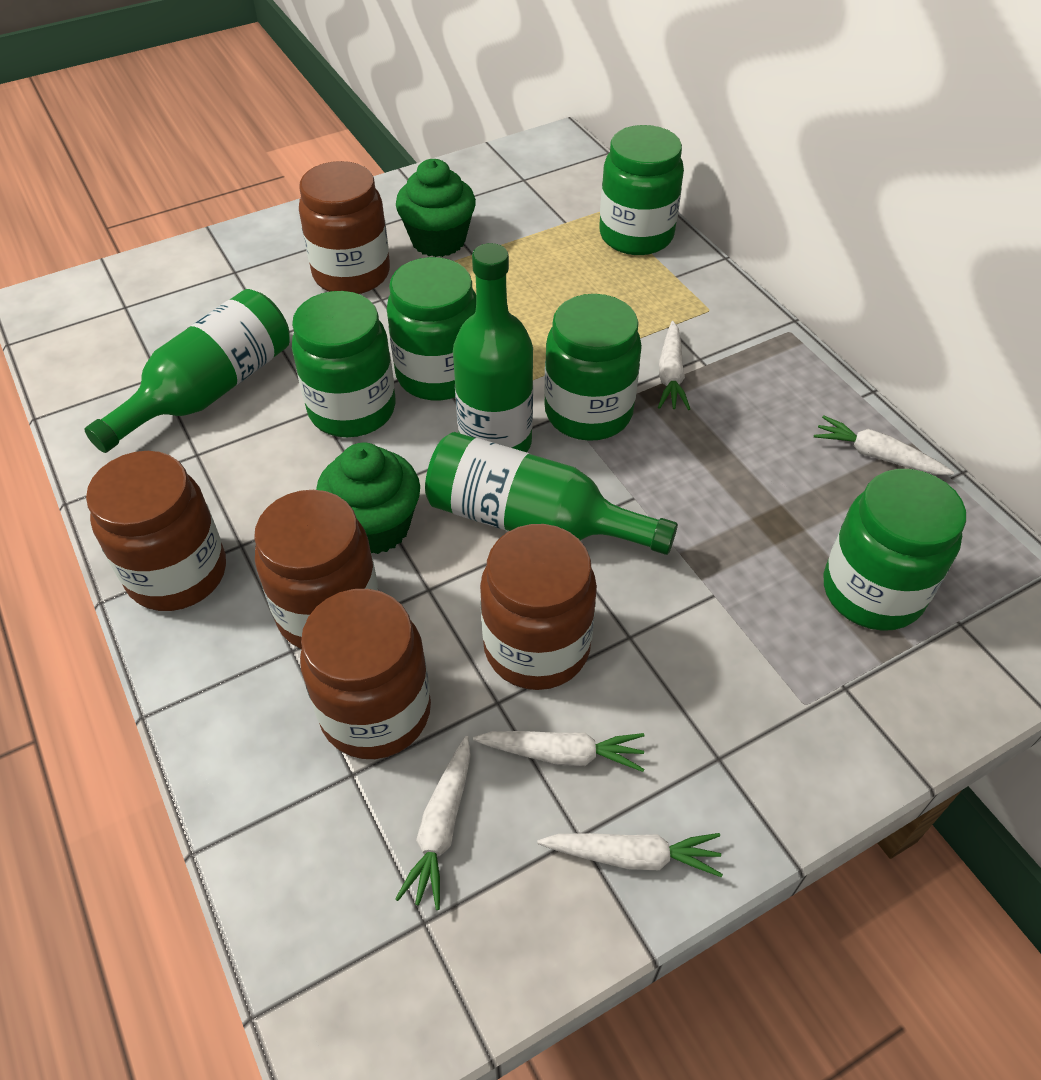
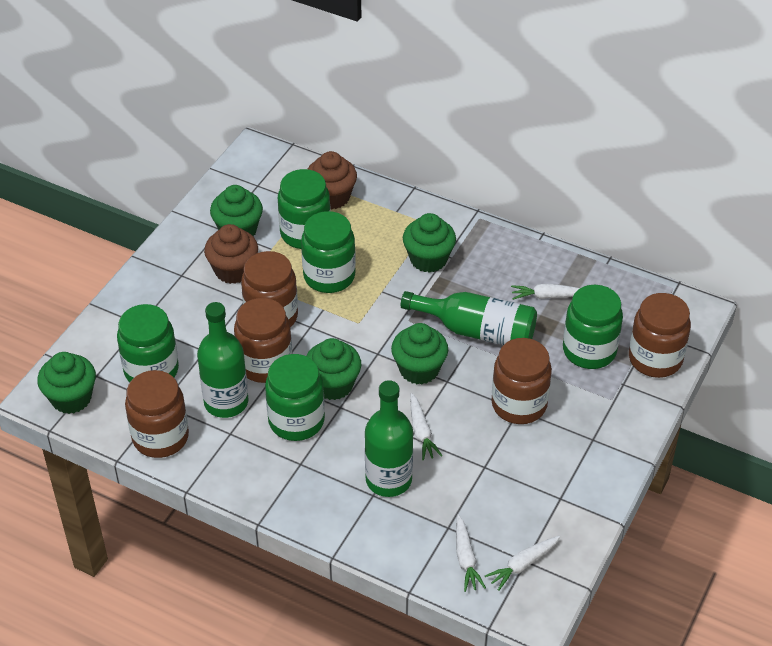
brown cupcake: 0 -> 2
green cupcake: 2 -> 5
white carrot: 5 -> 4

